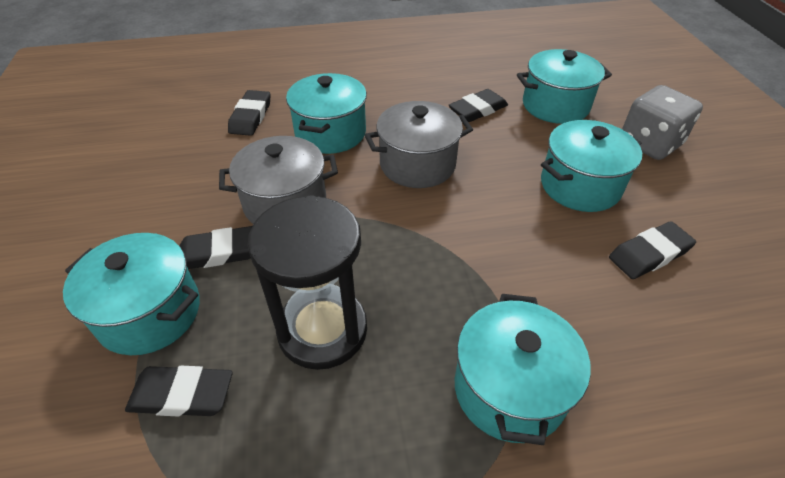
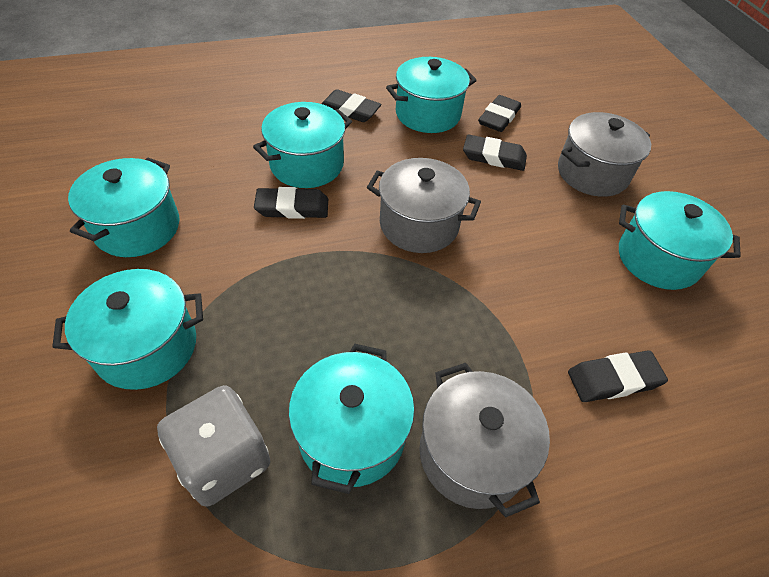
black hourglass: 1 -> 0
grey pot: 2 -> 3
turquoise pot: 5 -> 6

